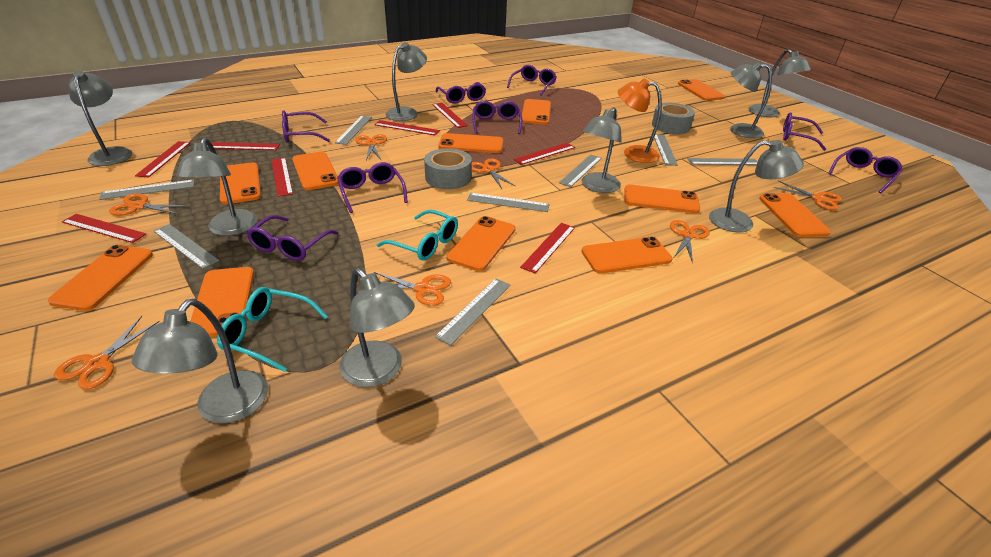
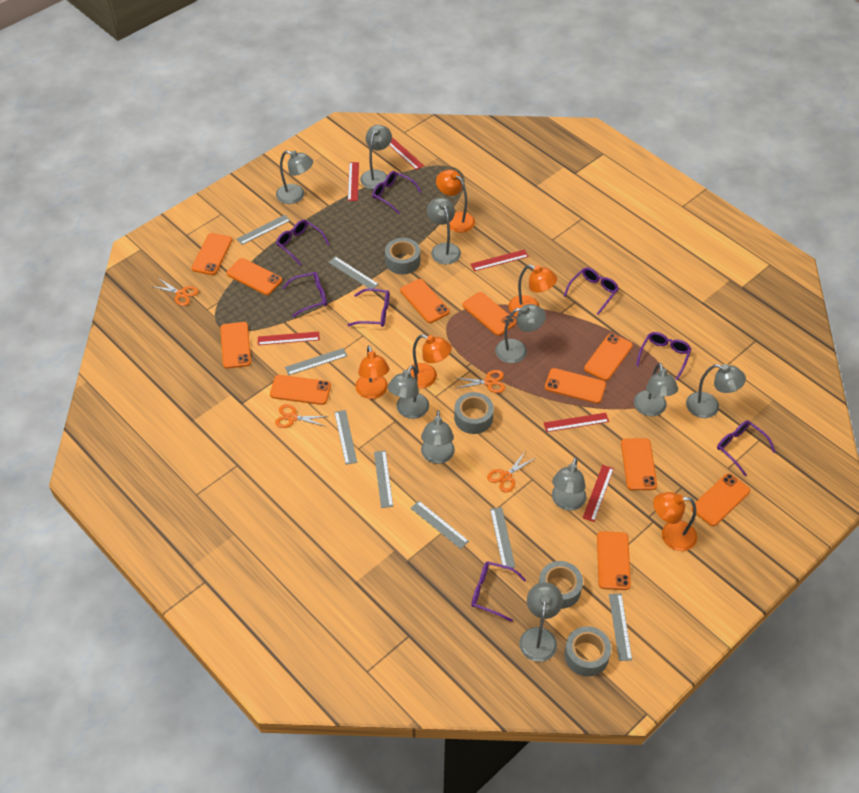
grey lamp: 9 -> 10
grey tape: 2 -> 4
orange lamp: 1 -> 5
orange scissors: 7 -> 4
red ruler: 8 -> 6
turquoise glasses: 2 -> 0

